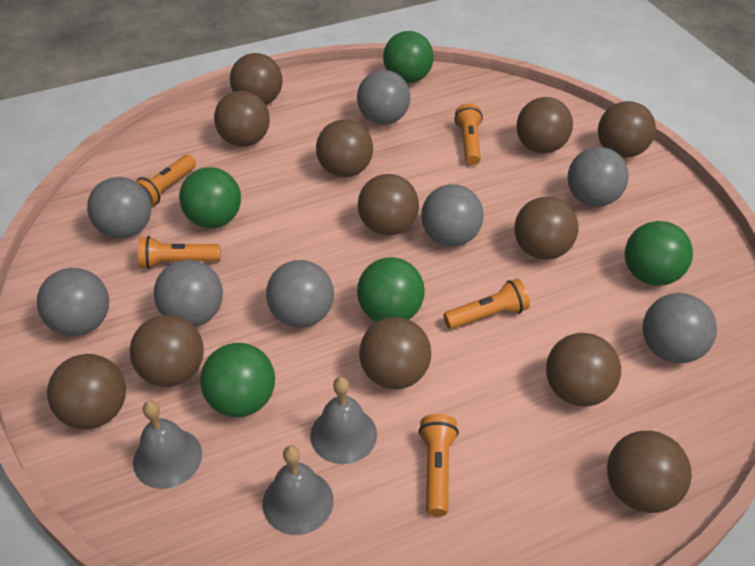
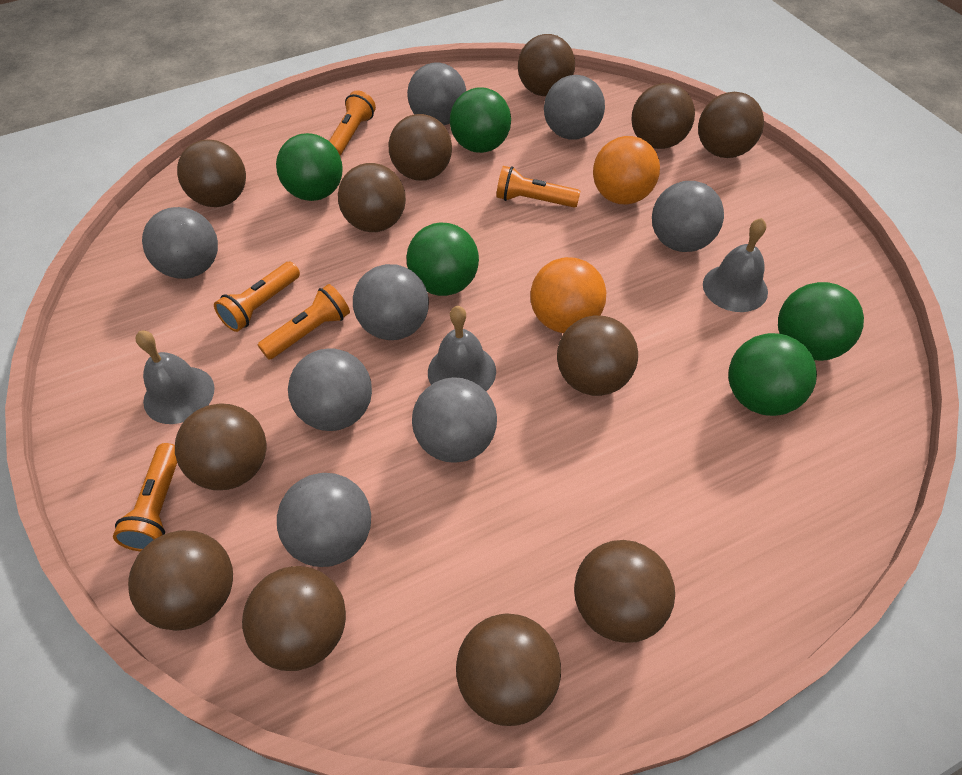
orange ball: 0 -> 2

